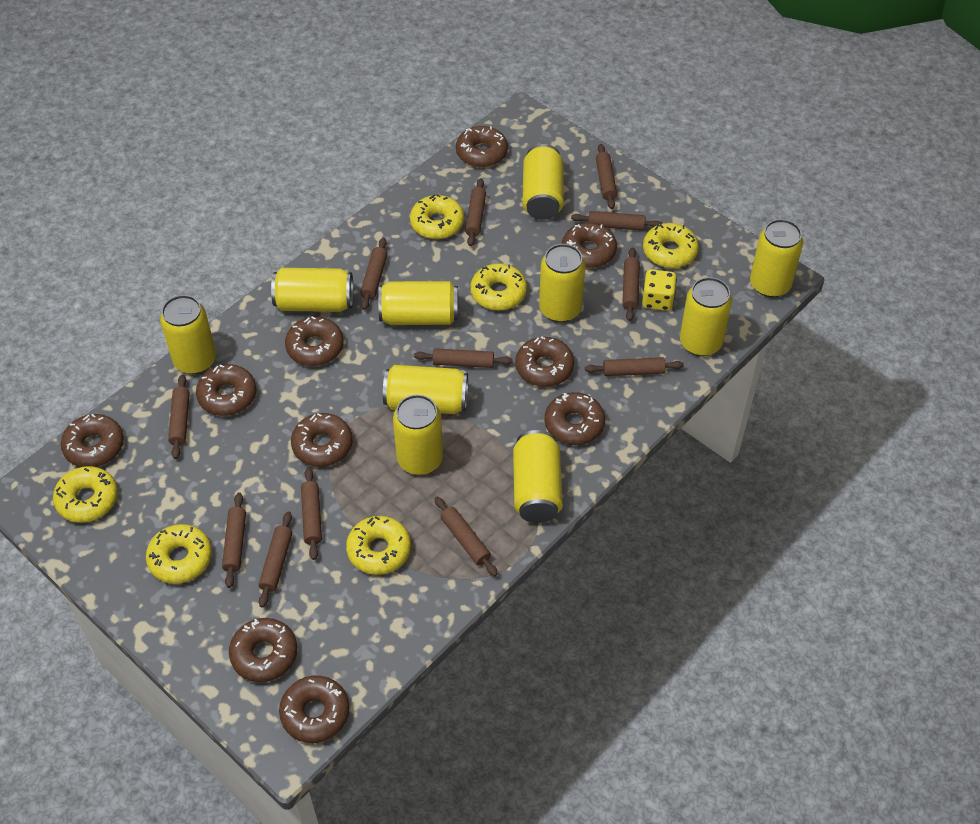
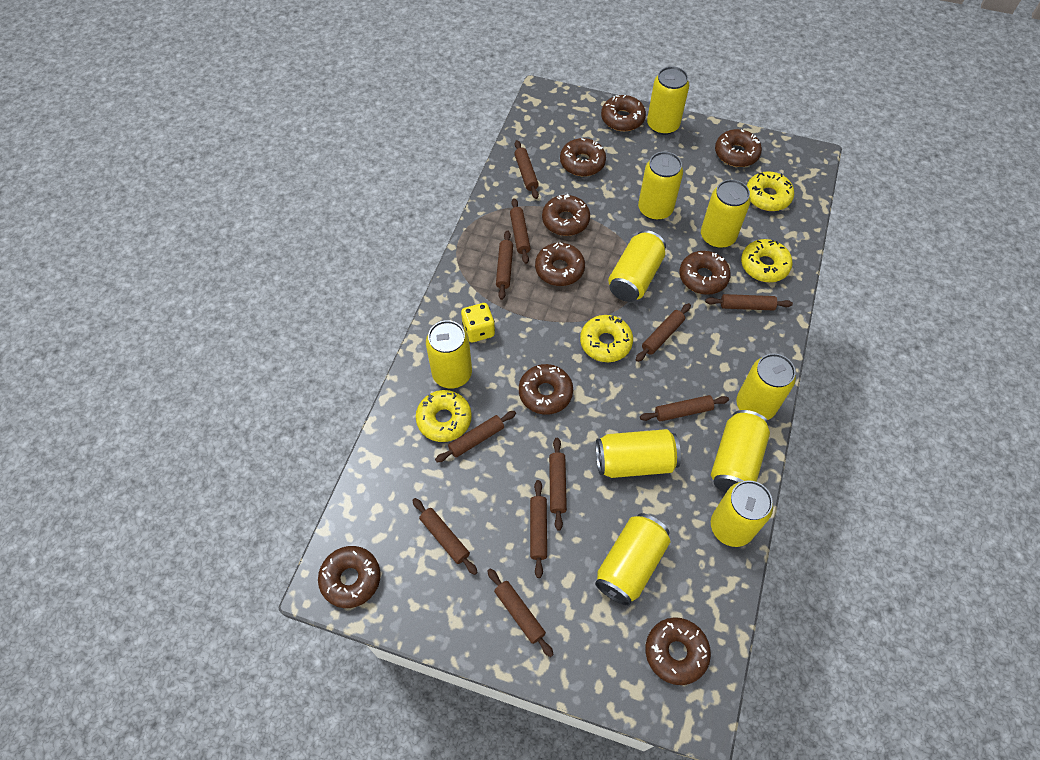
brown donut: 10 -> 9
brown rolling pin: 12 -> 11
yellow donut: 6 -> 4

